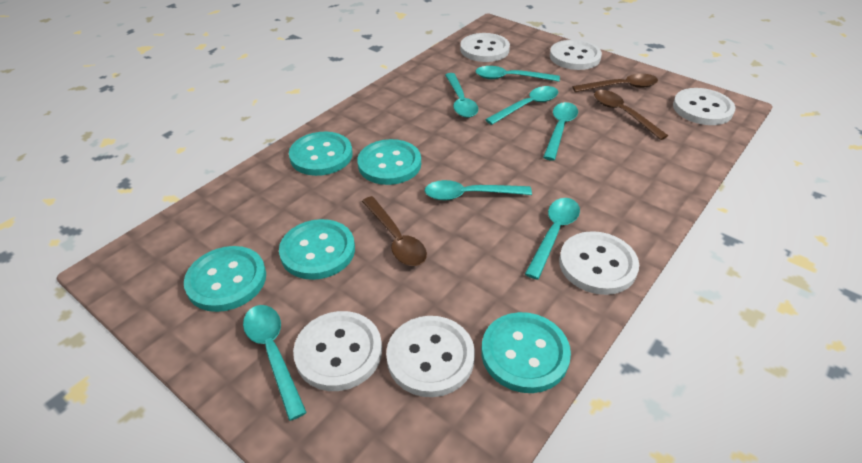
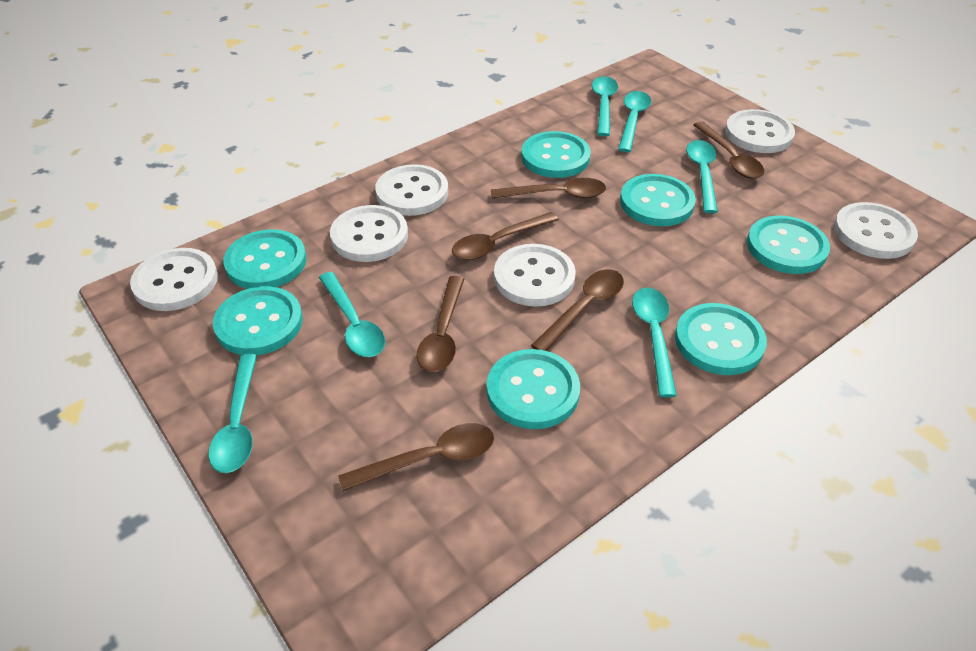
brown spoon: 3 -> 6
turquoise button: 5 -> 7
turquoise spoon: 7 -> 6

